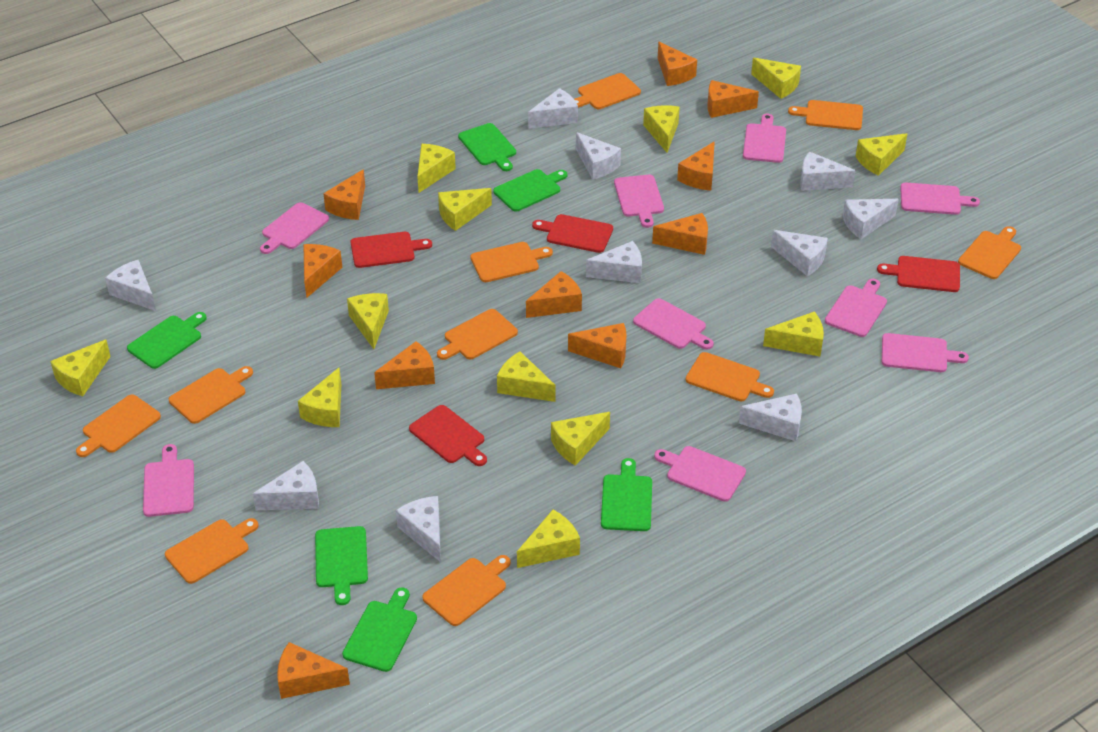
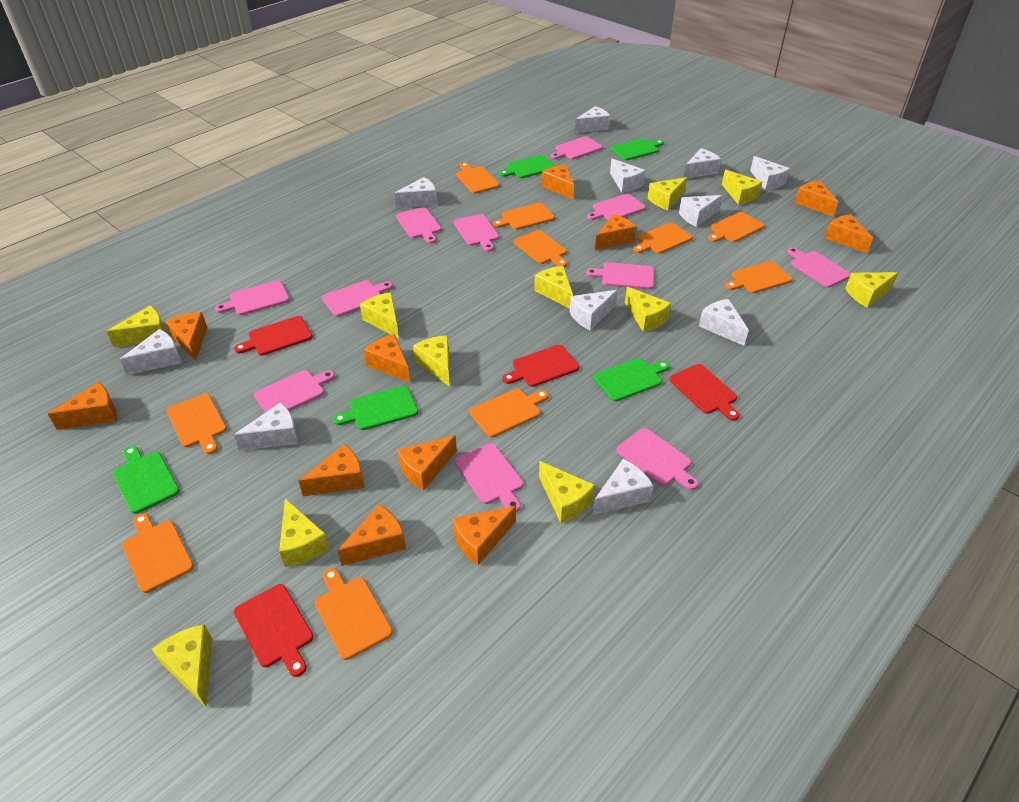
green cutting board: 6 -> 5
orange cheese: 10 -> 11
pink cutting board: 9 -> 11
white cheese: 10 -> 11
yellow cheese: 12 -> 11

